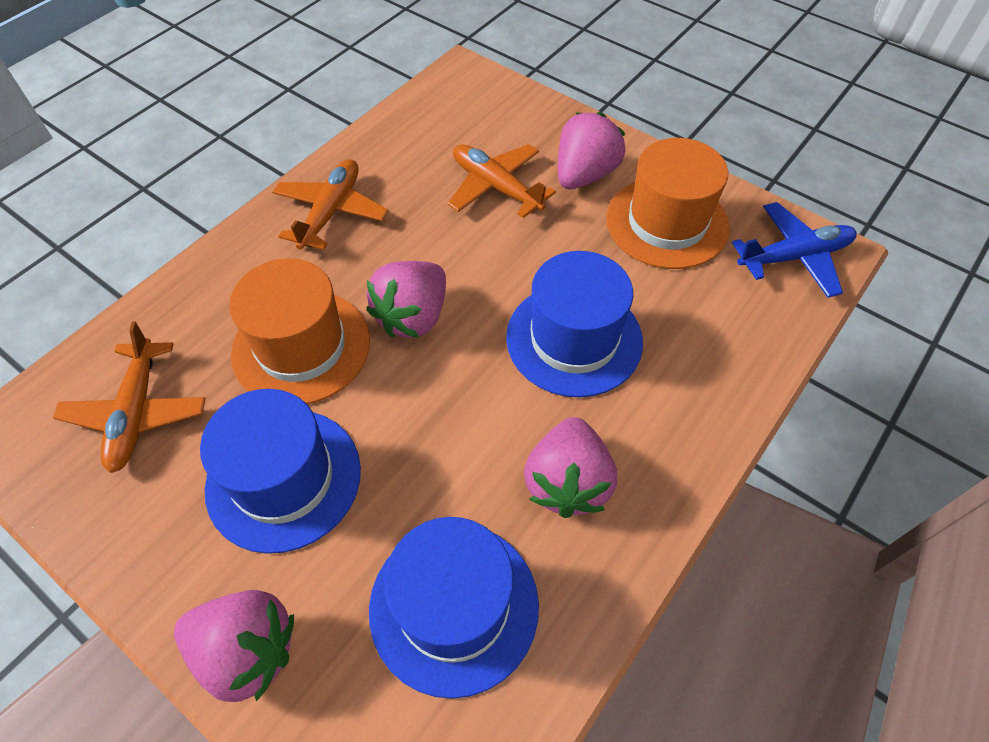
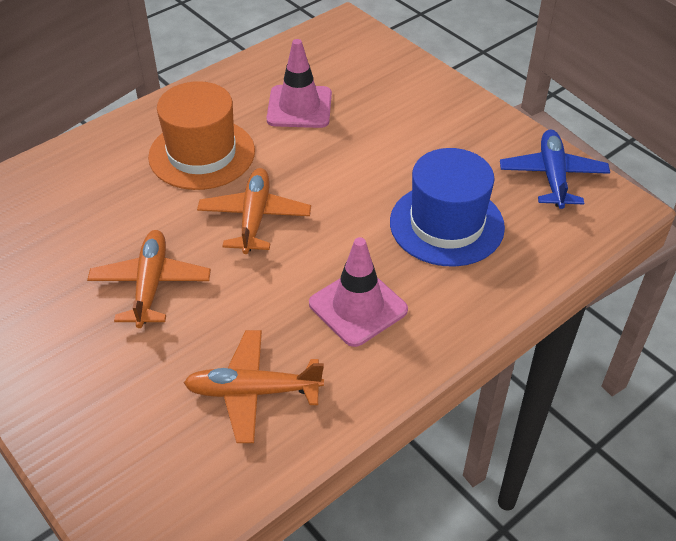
blue hat: 3 -> 1
orange hat: 2 -> 1
pink strawberry: 4 -> 0
pink traffic cone: 0 -> 2

